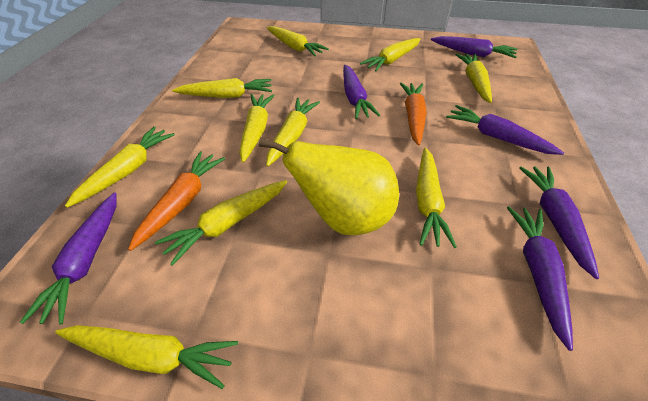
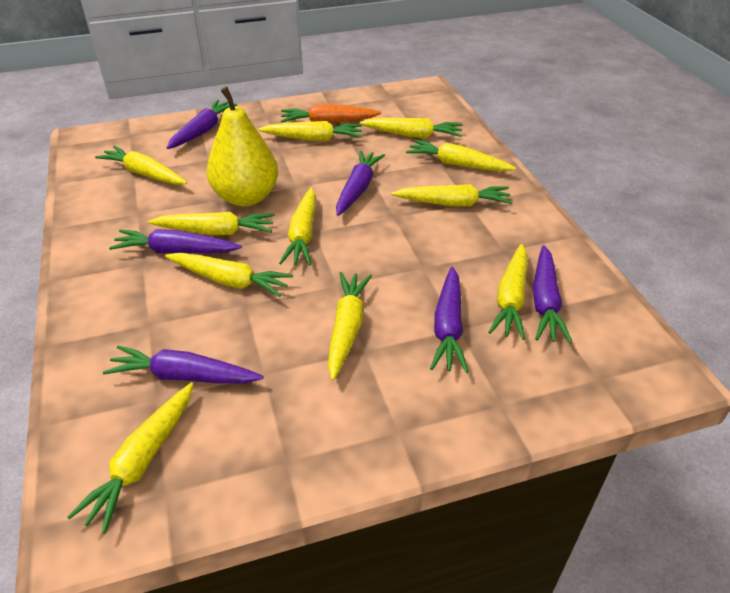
orange carrot: 2 -> 1
yellow carrot: 10 -> 11

